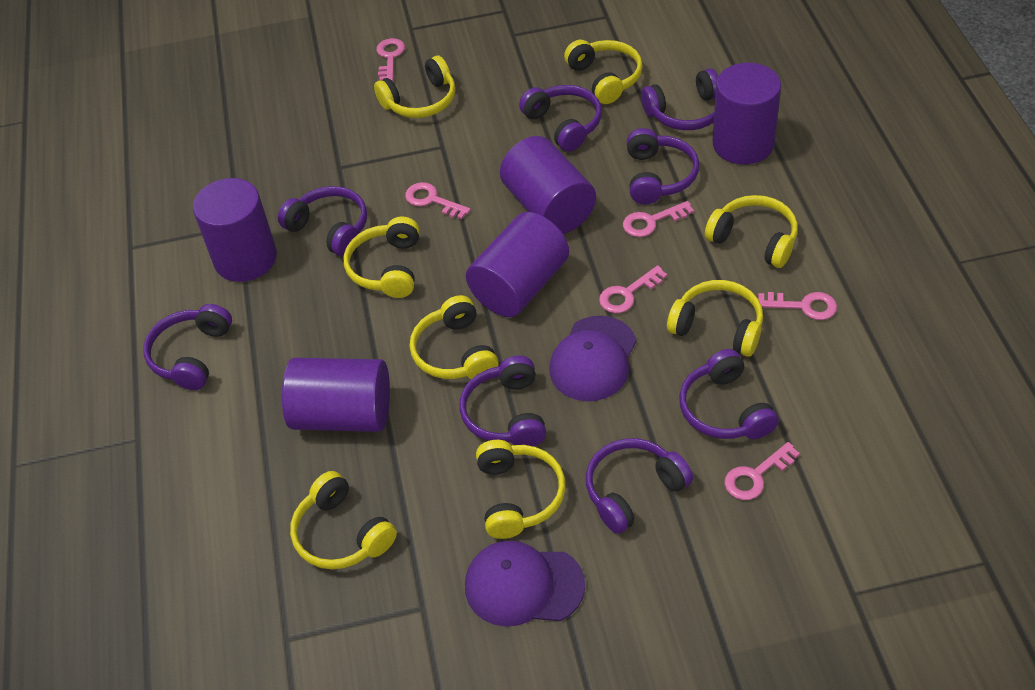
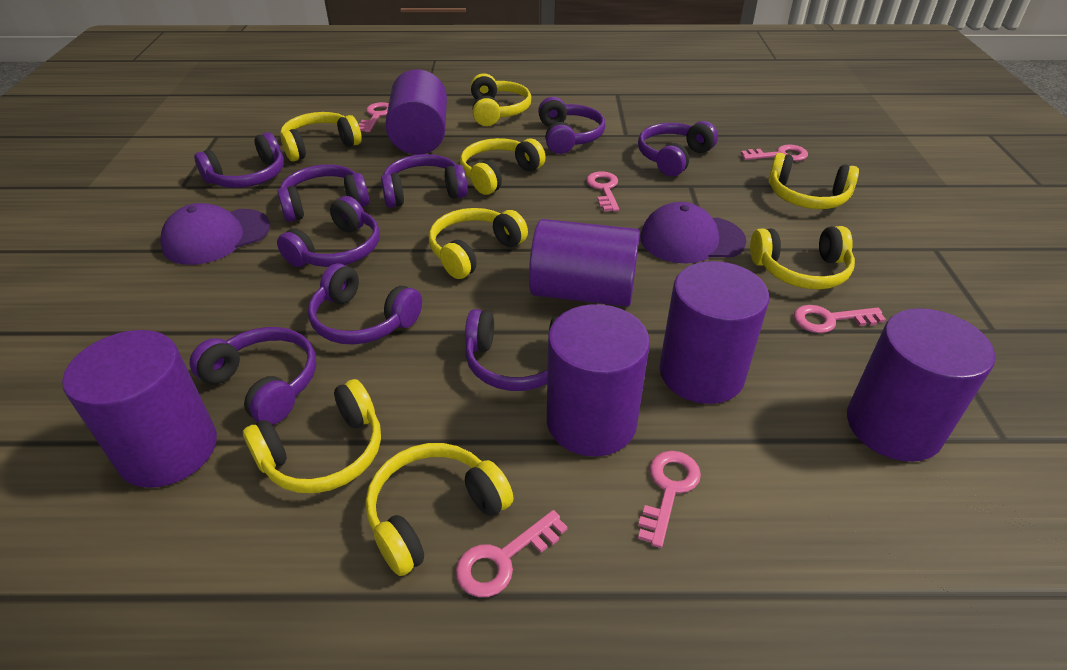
purple cylinder: 5 -> 6
purple headphones: 8 -> 9

